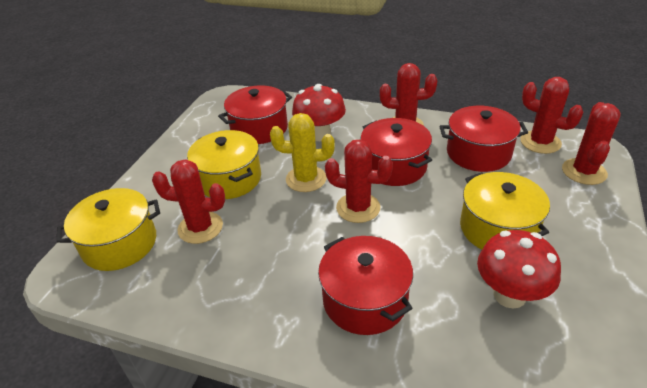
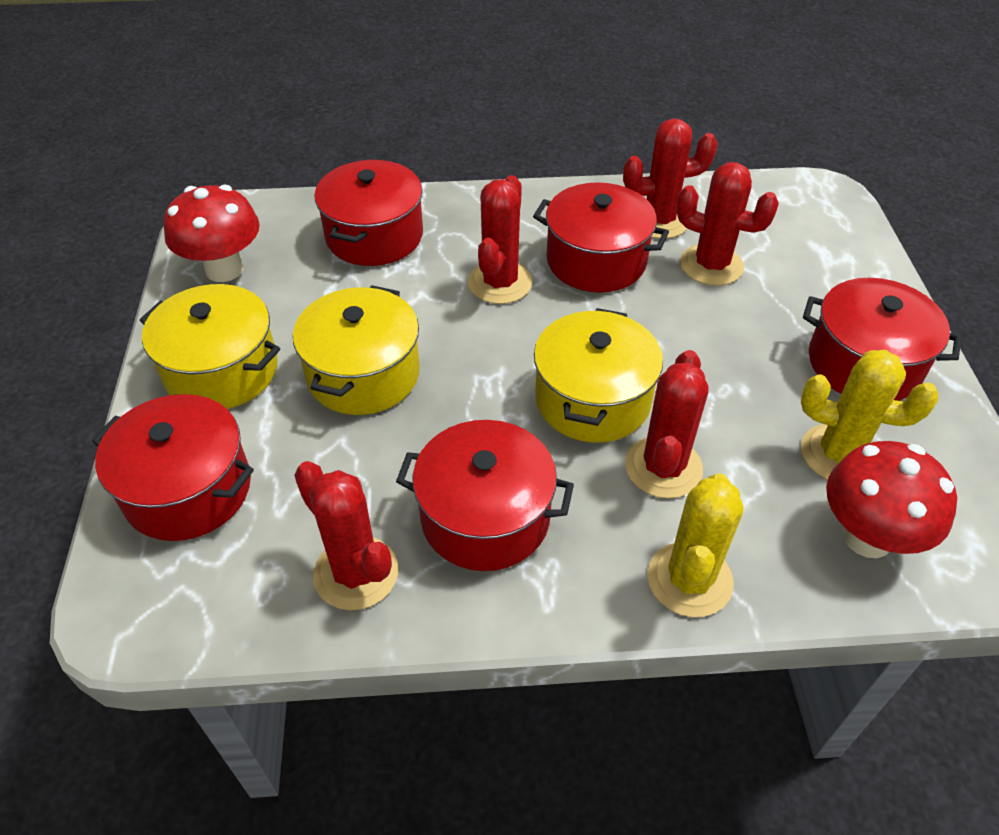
red pot: 4 -> 5
yellow cactus: 1 -> 2

